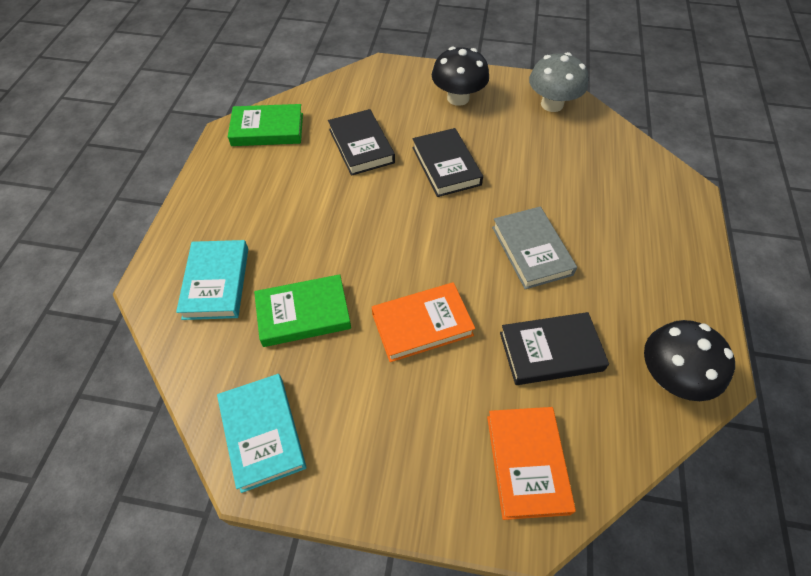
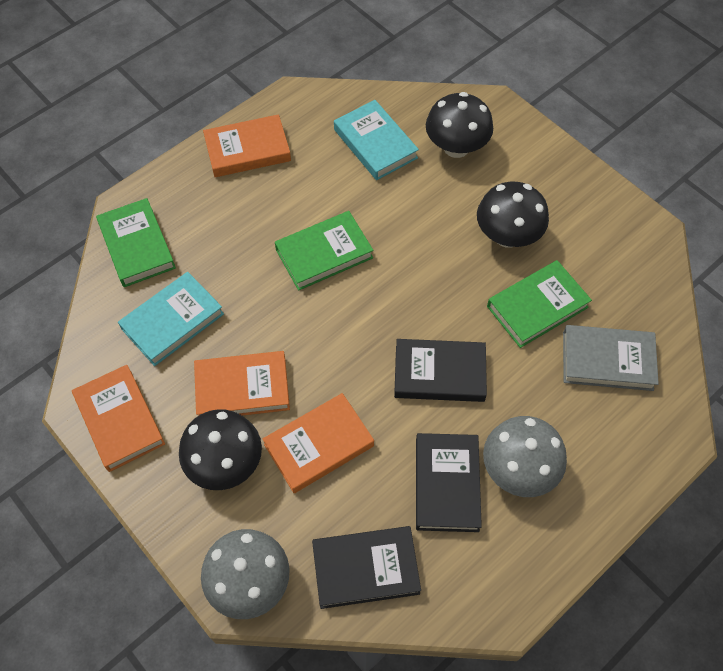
black mushroom: 2 -> 3
green book: 2 -> 3
grey mushroom: 1 -> 2
orange book: 2 -> 4

